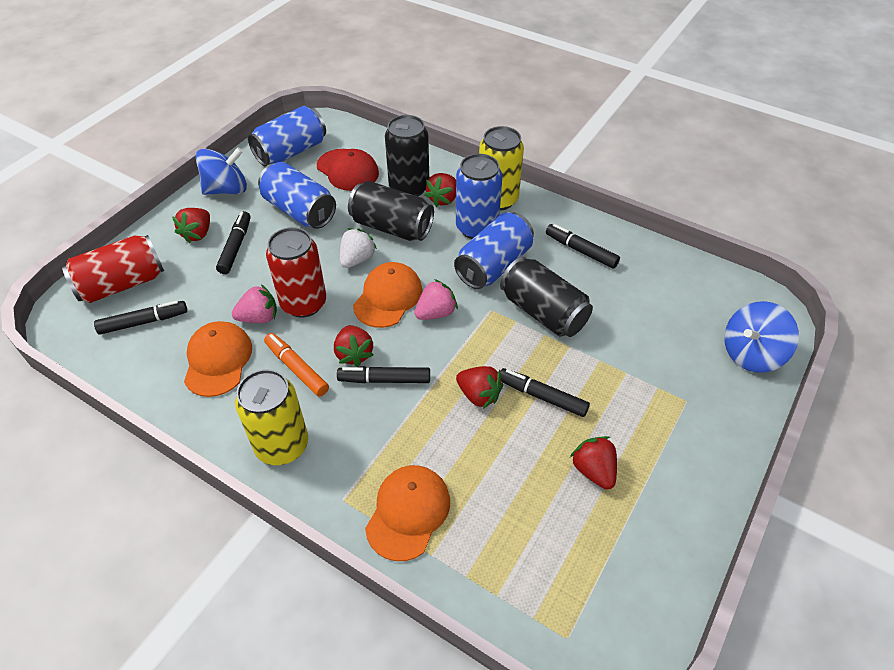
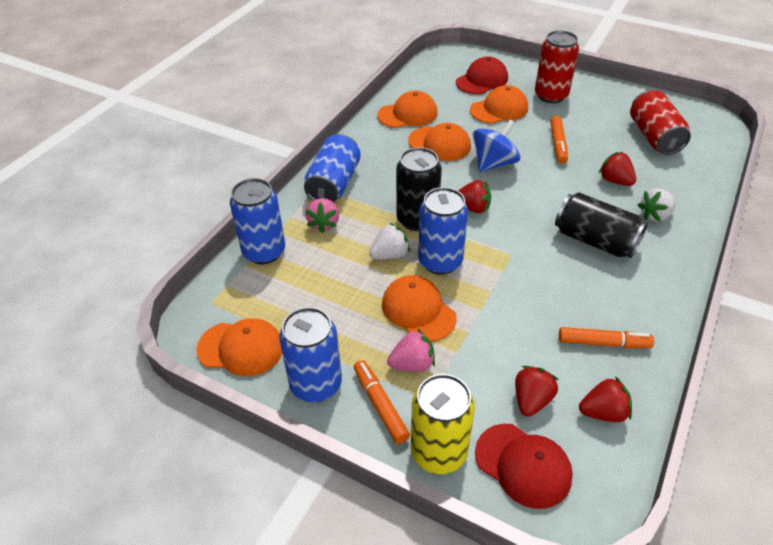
black can: 3 -> 2
black marker: 5 -> 0
blue spinning top: 2 -> 1
orange cap: 3 -> 5
orange marker: 1 -> 3
red cap: 1 -> 2
red strawberry: 5 -> 4
white strawberry: 1 -> 2
yellow can: 2 -> 1

